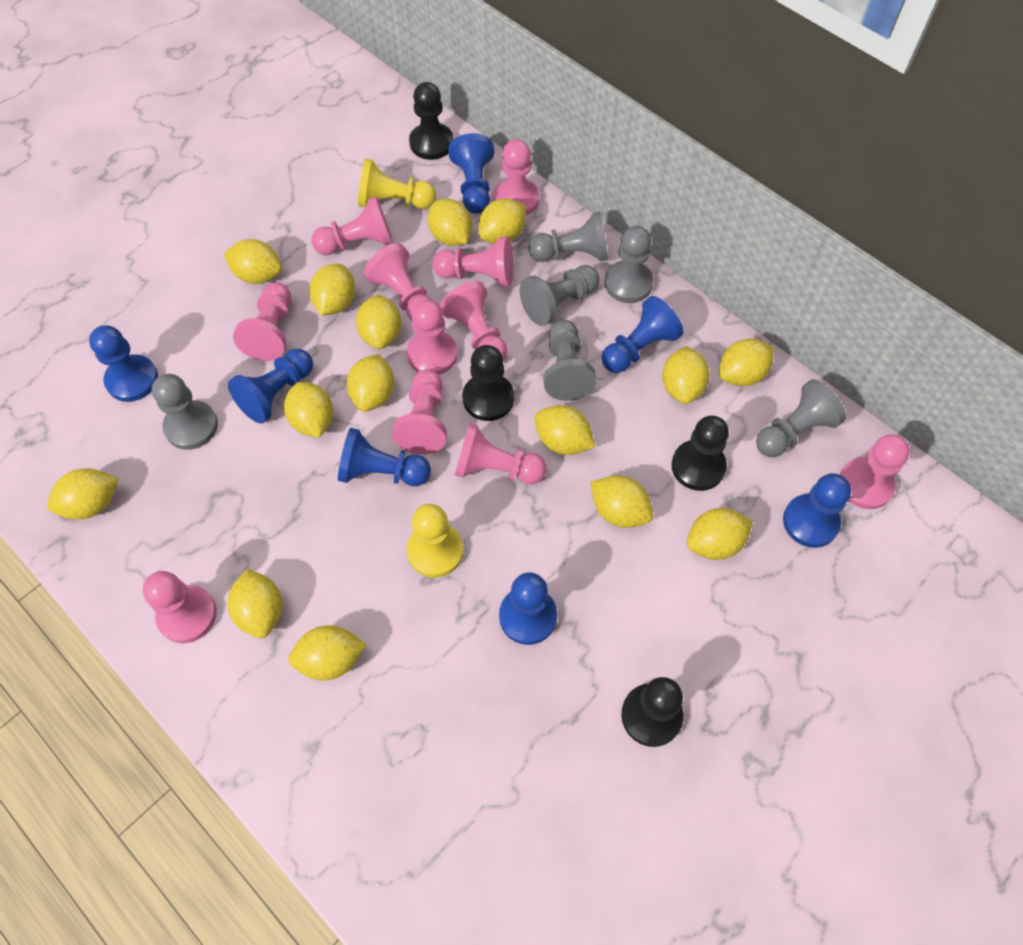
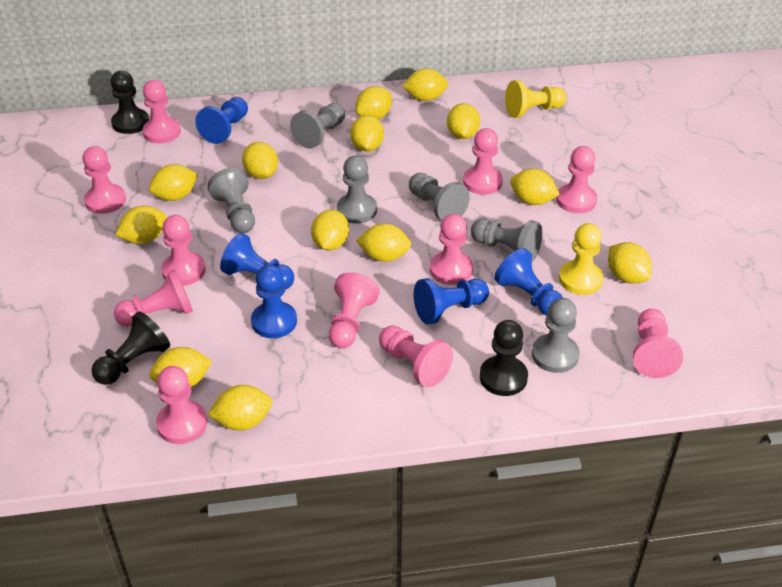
black pawn: 4 -> 3
blue pawn: 7 -> 5
yellow lemon: 15 -> 13

